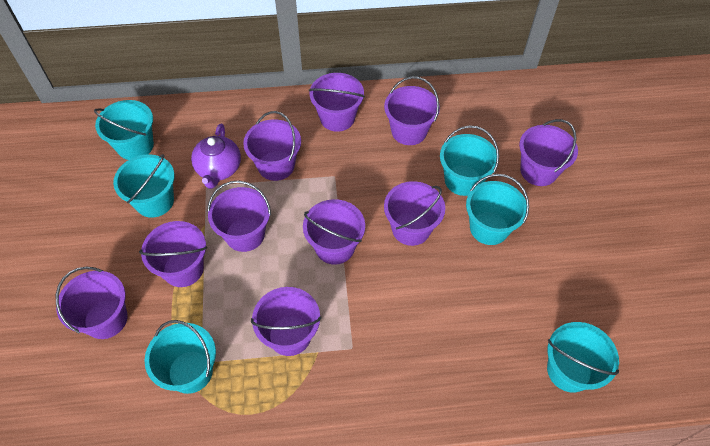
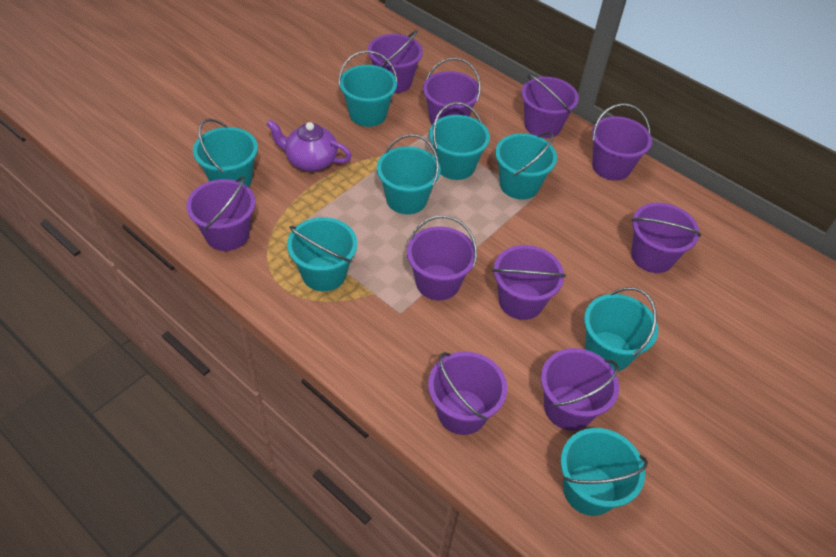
turquoise bucket: 6 -> 8

